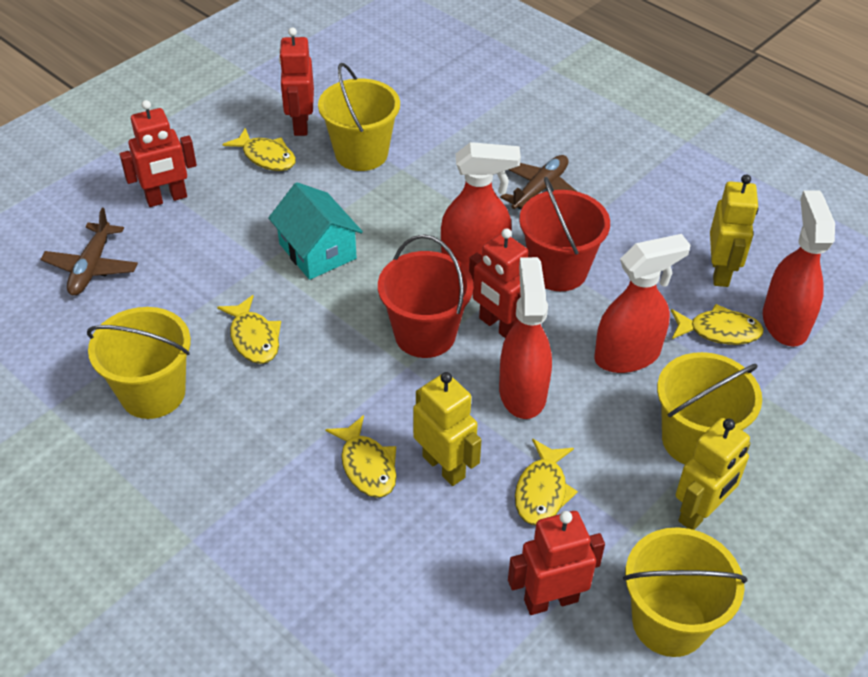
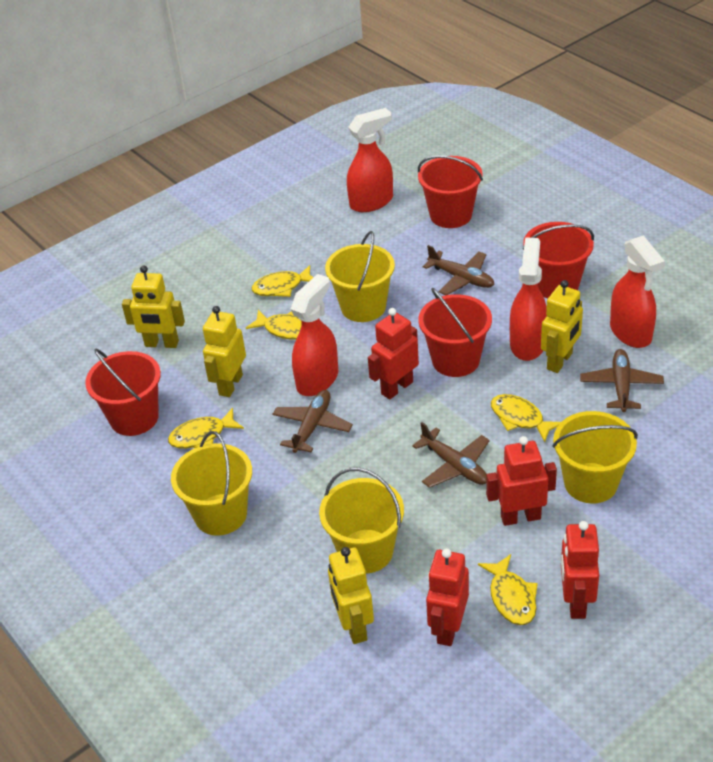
brown plane: 2 -> 4
red bucket: 2 -> 4
turquoise house: 1 -> 0
yellow robot: 3 -> 4

